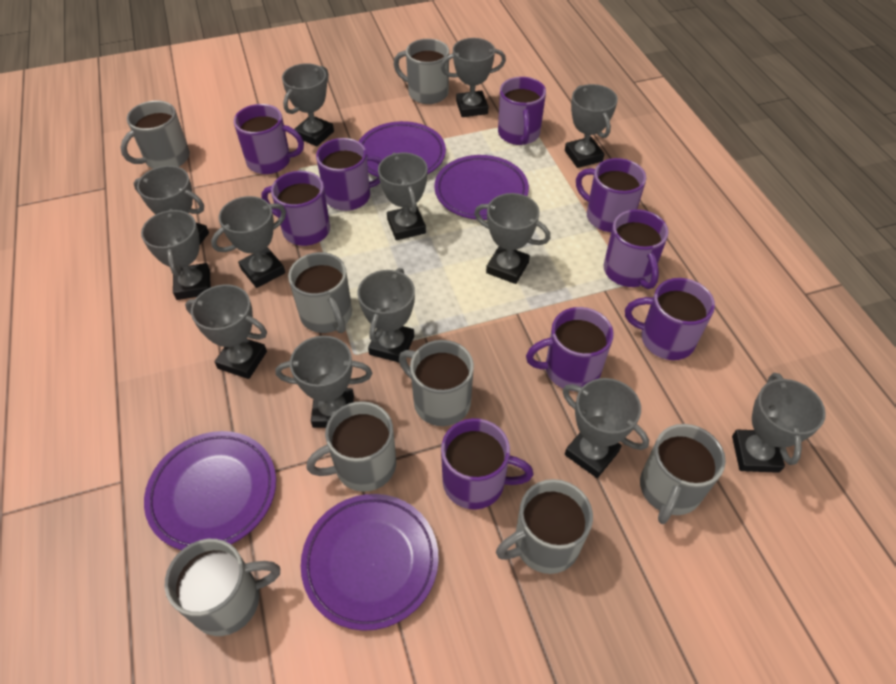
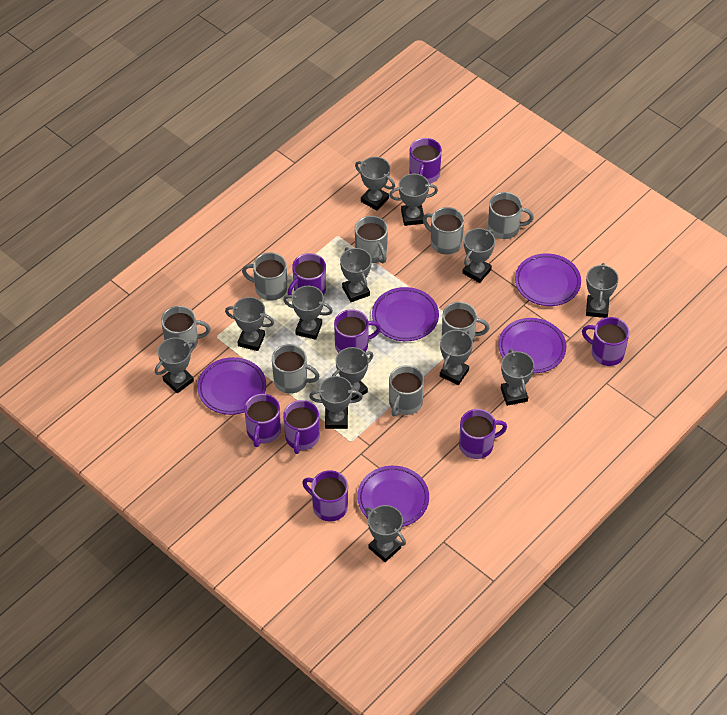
purple mug: 9 -> 8
purple plate: 4 -> 5

